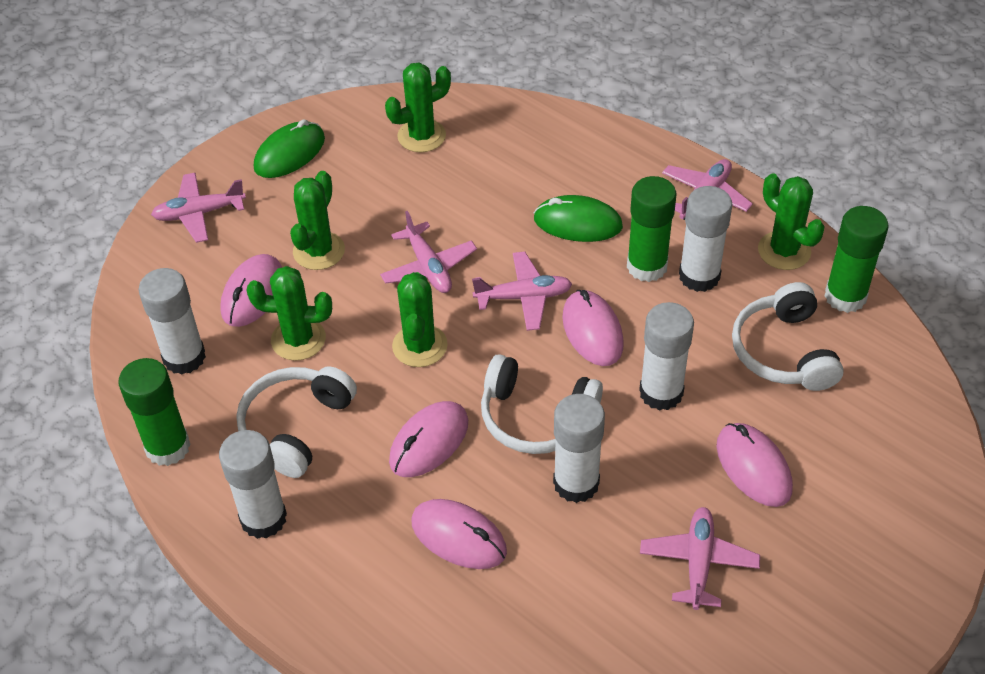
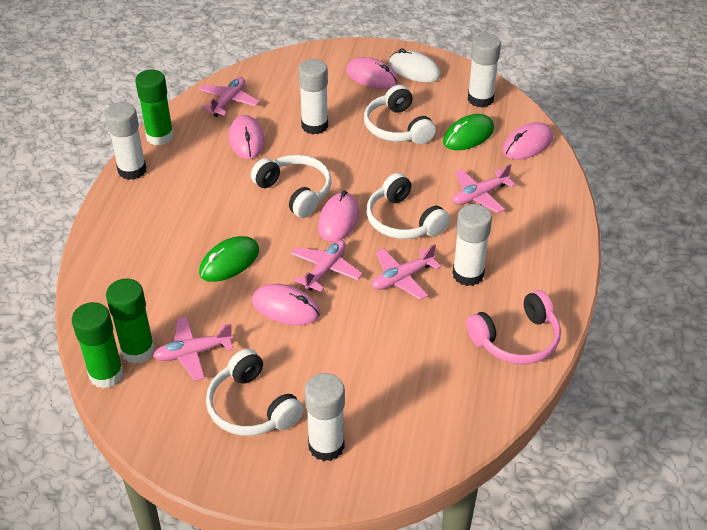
green cactus: 5 -> 0
pink headphones: 0 -> 1
white headphones: 3 -> 4
white mouse: 0 -> 1

